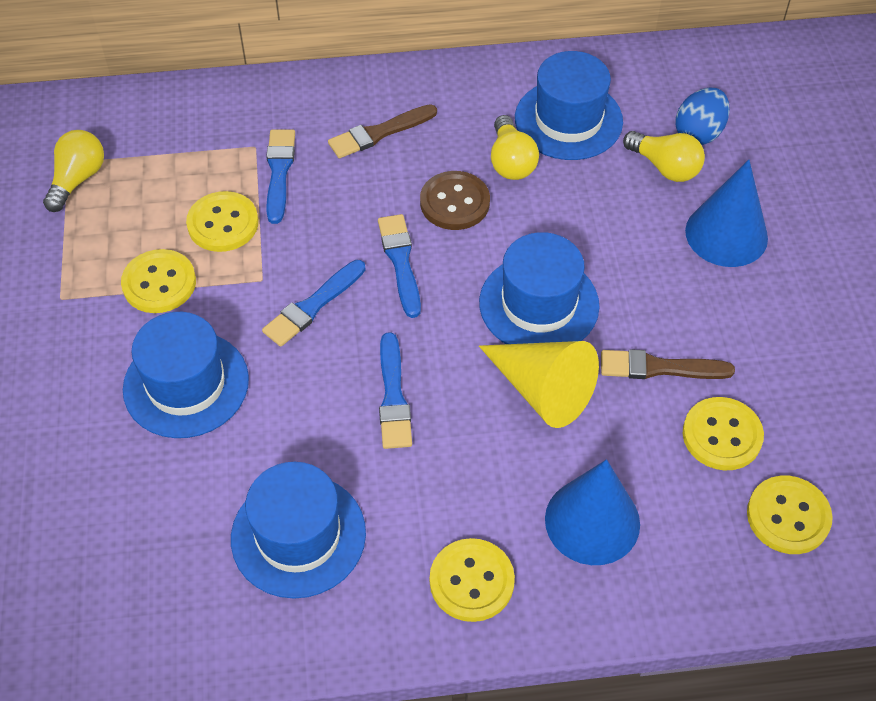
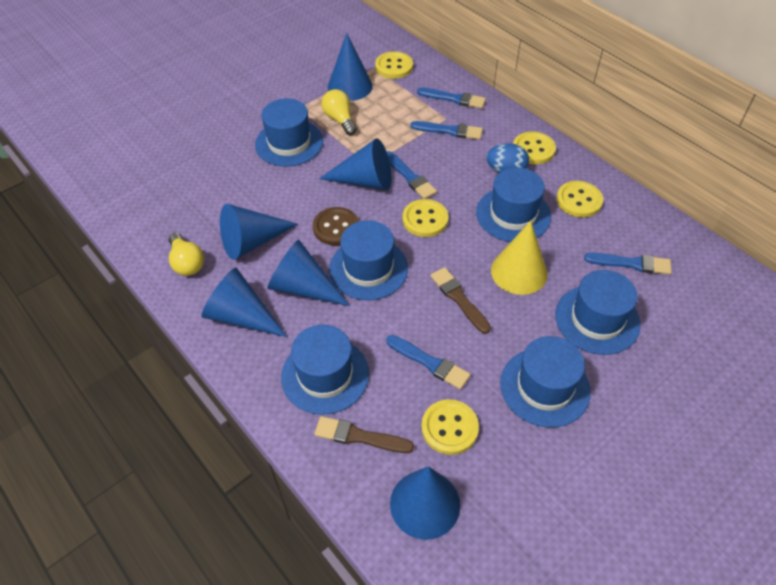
blue brush: 4 -> 5
blue cone: 2 -> 6
blue hat: 4 -> 6
yellow light bulb: 3 -> 2

